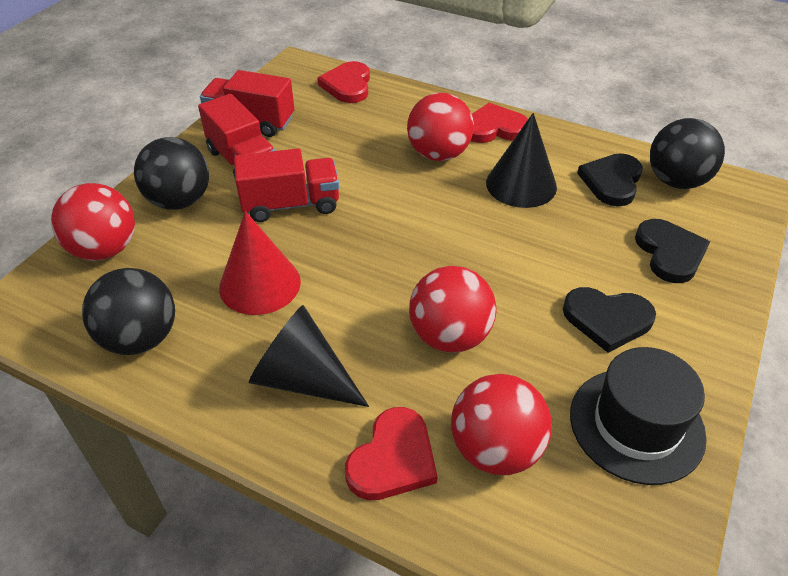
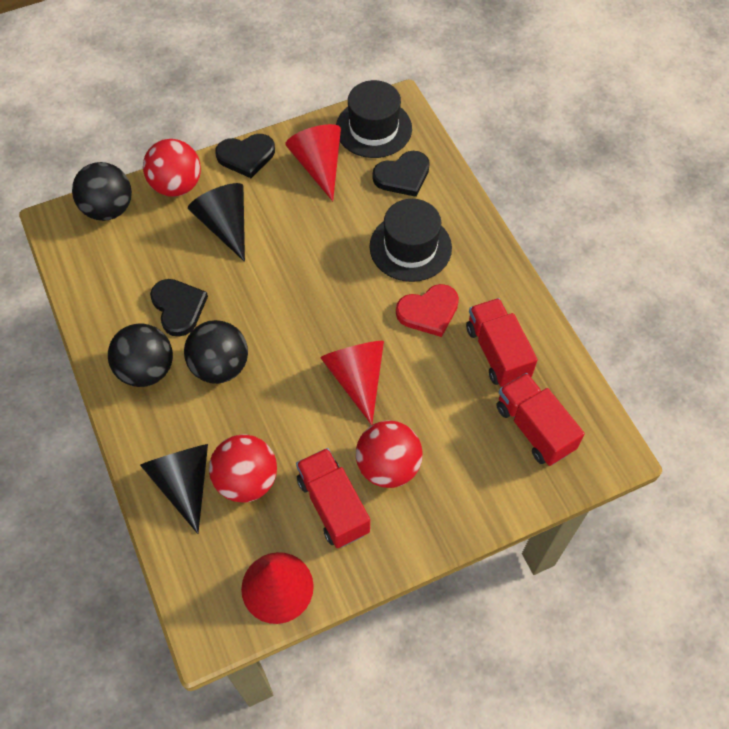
black hat: 1 -> 2
red ball: 4 -> 3
red cone: 1 -> 3
red heart: 3 -> 1

